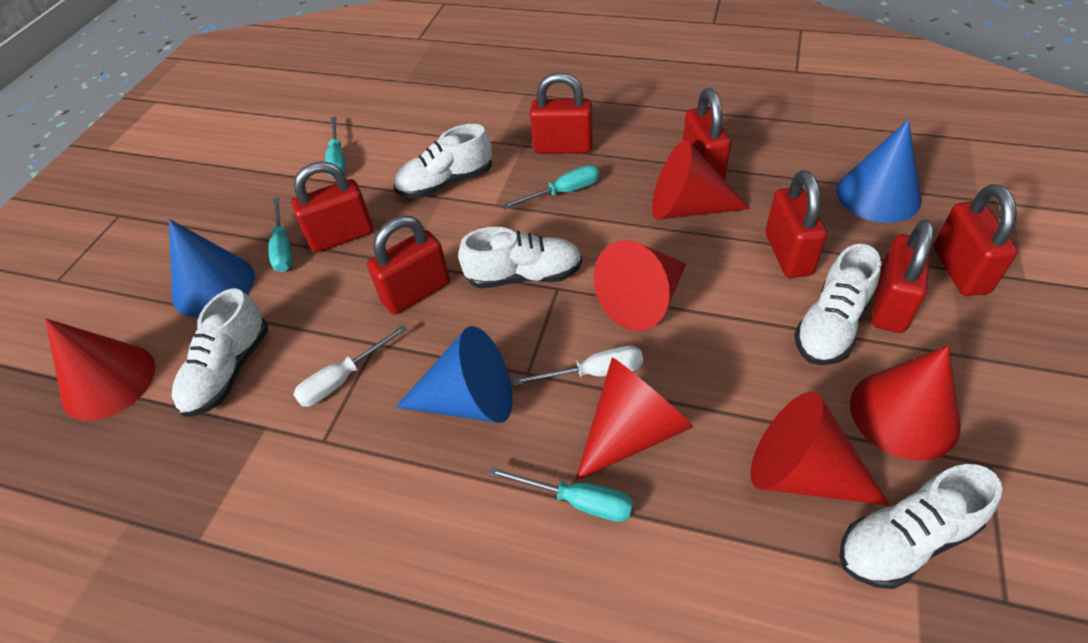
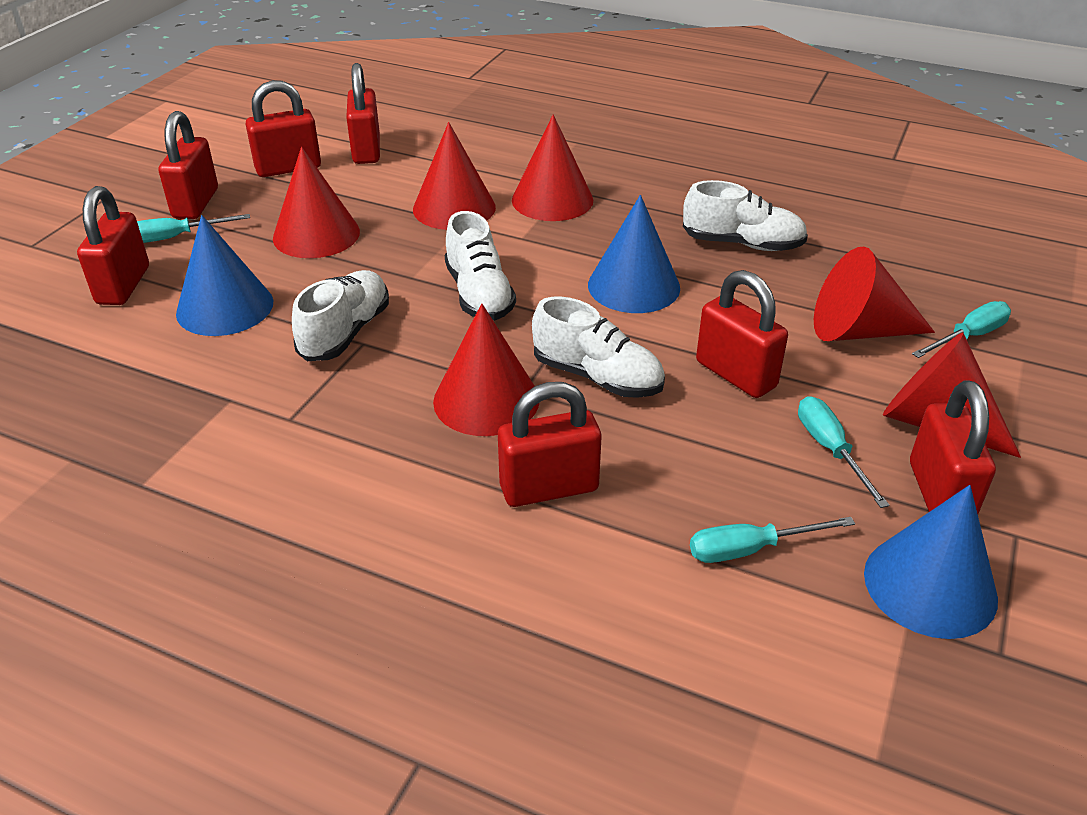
white screwdriver: 2 -> 0
white shoe: 5 -> 4

